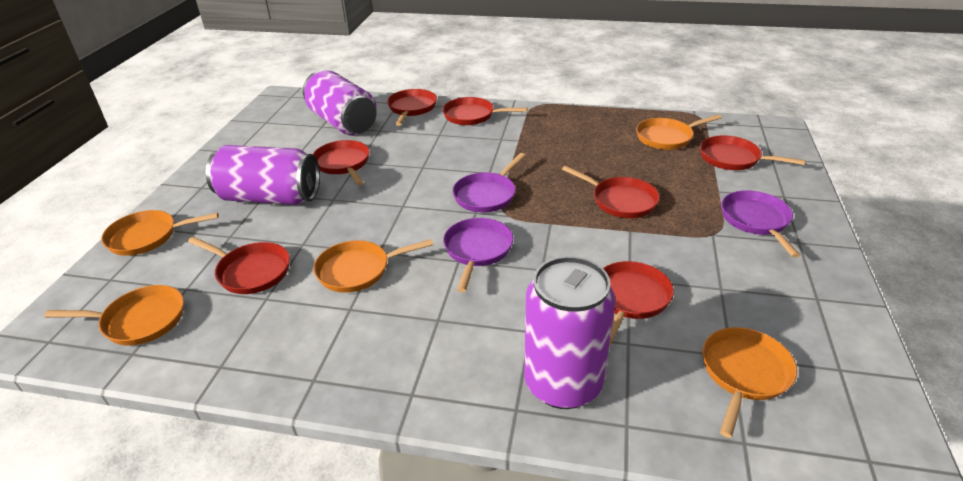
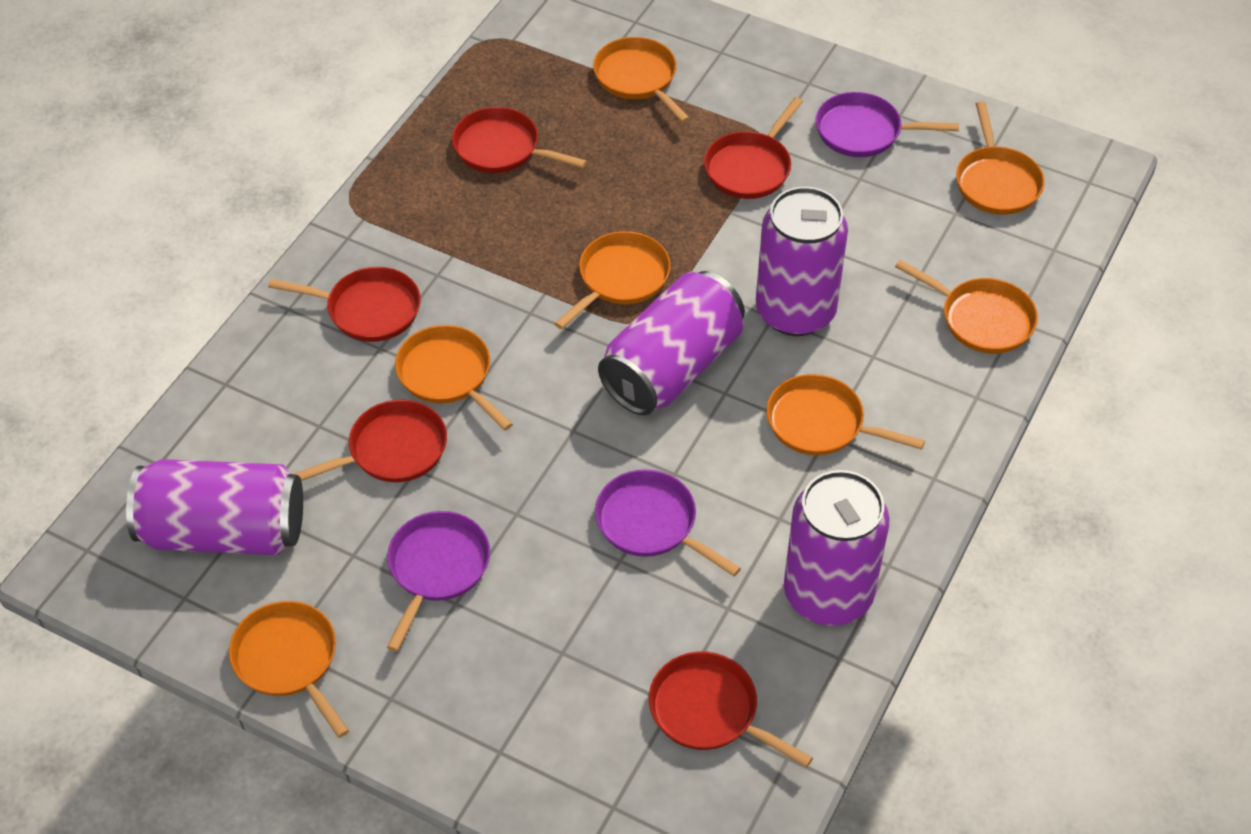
orange pan: 5 -> 7
purple can: 3 -> 4
red pan: 7 -> 5

